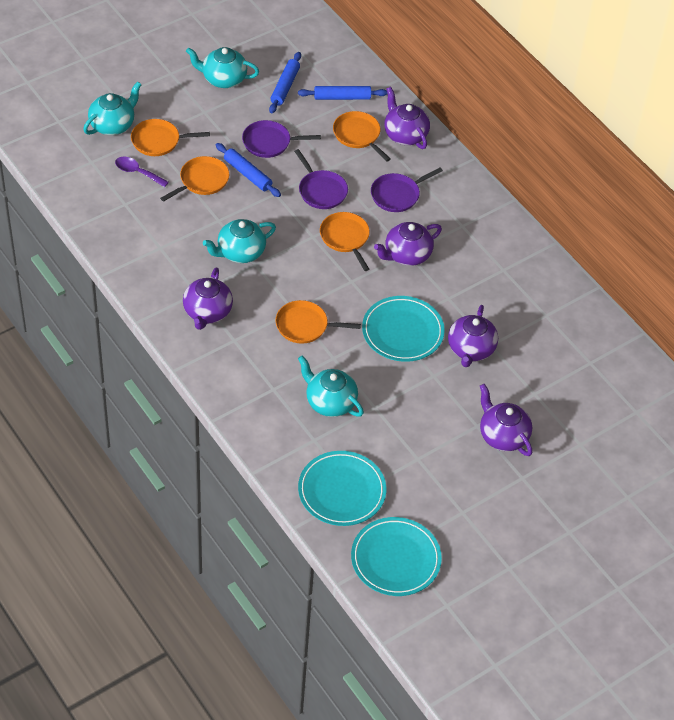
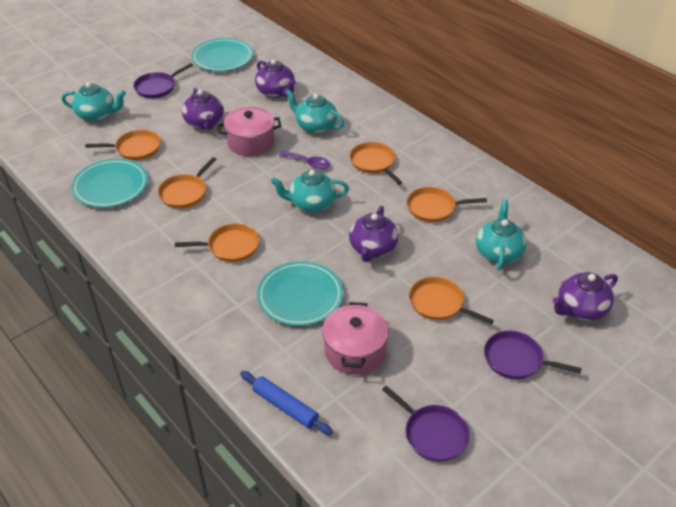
blue rolling pin: 3 -> 1
orange pan: 5 -> 6
pink pot: 0 -> 2
purple teapot: 5 -> 4

